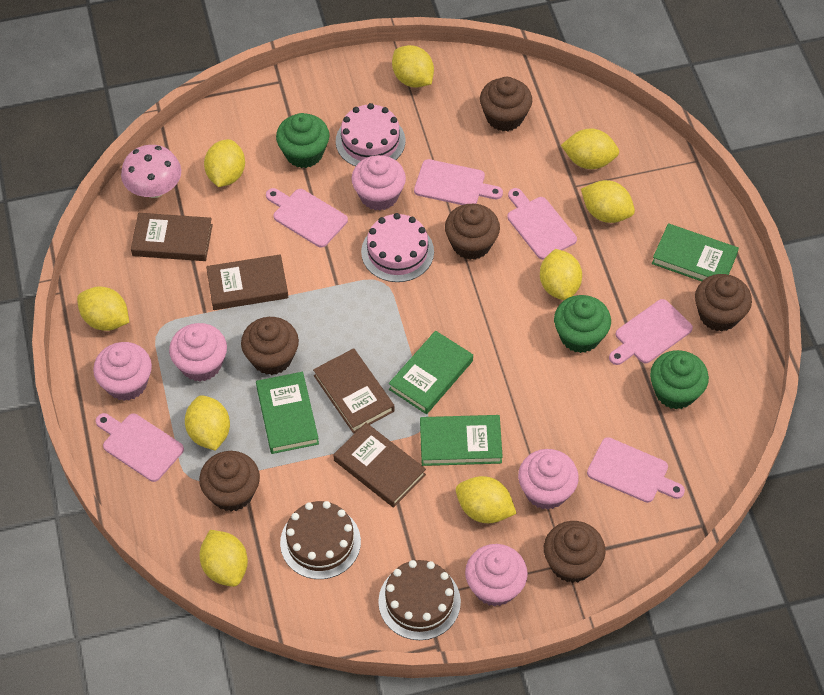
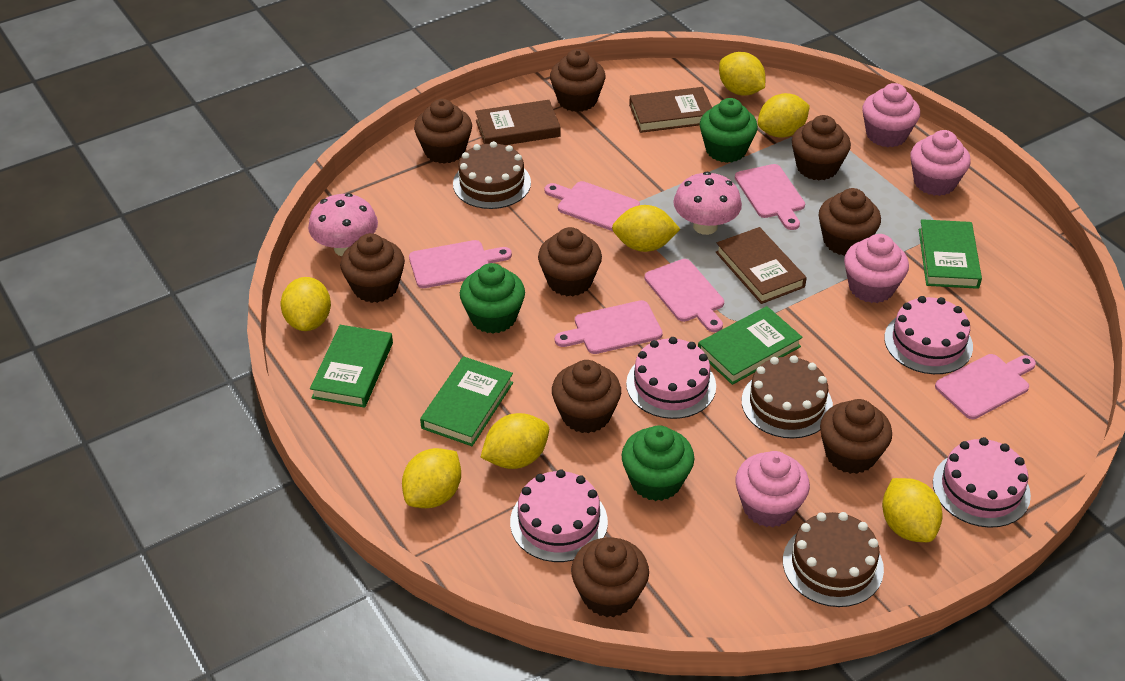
brown book: 4 -> 3
brown cake: 2 -> 3
brown cupcake: 6 -> 9
pink cake: 2 -> 4
pink cupcake: 5 -> 4
pink mushroom: 1 -> 2
yellow lemon: 9 -> 7

